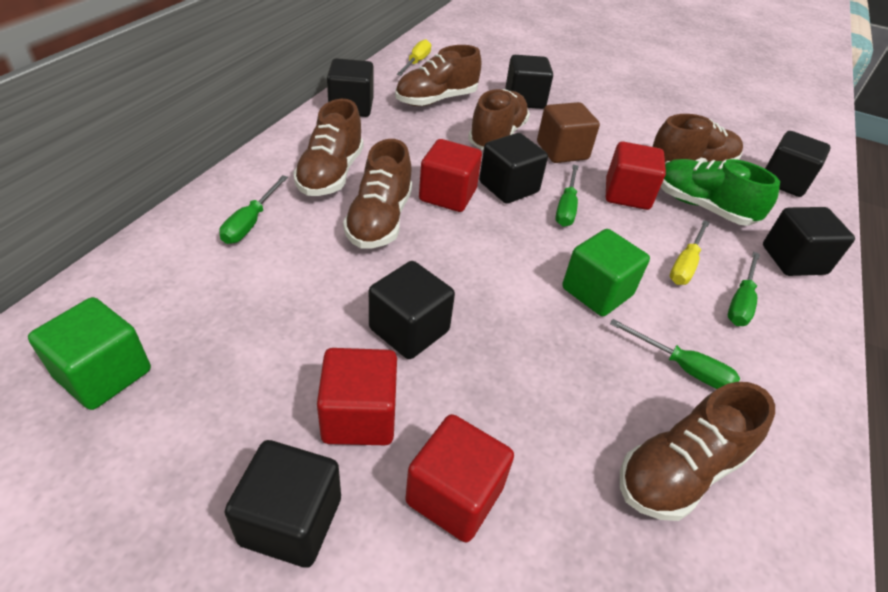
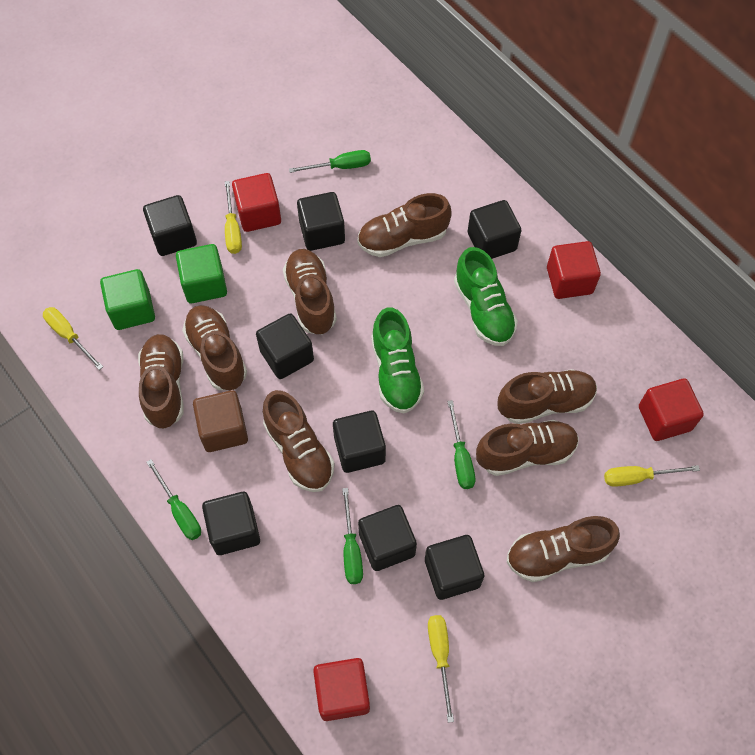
black cube: 7 -> 8
brown shoe: 6 -> 8
green shoe: 1 -> 2
yellow screwdriver: 2 -> 4

